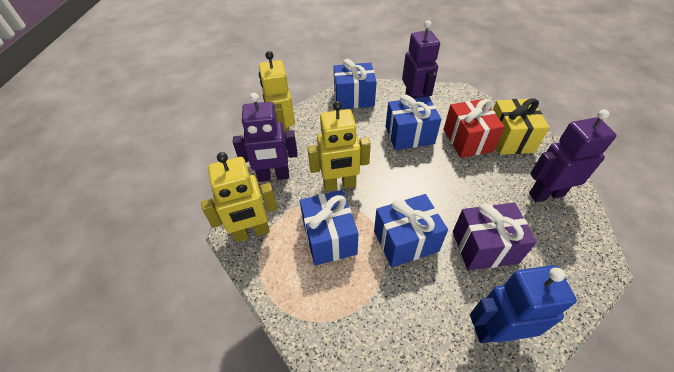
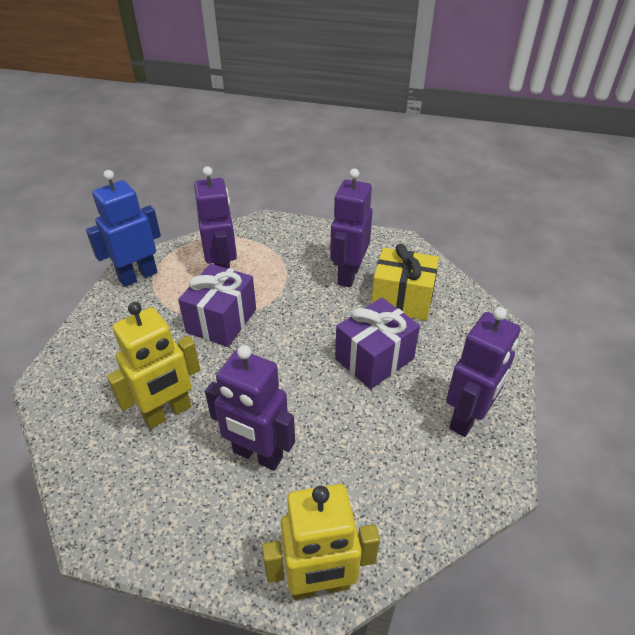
blue gift: 4 -> 0
purple gift: 1 -> 2
purple robot: 3 -> 4
red gift: 1 -> 0
yellow robot: 3 -> 2

